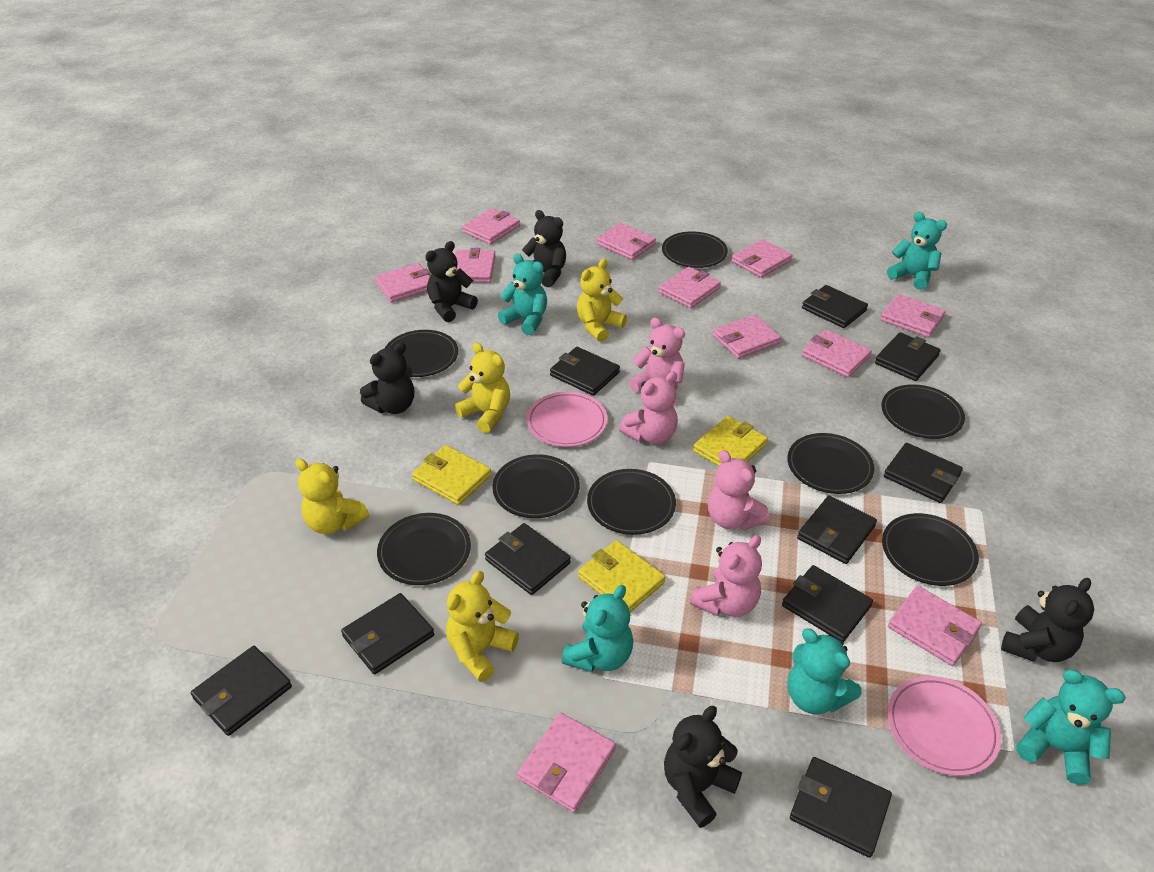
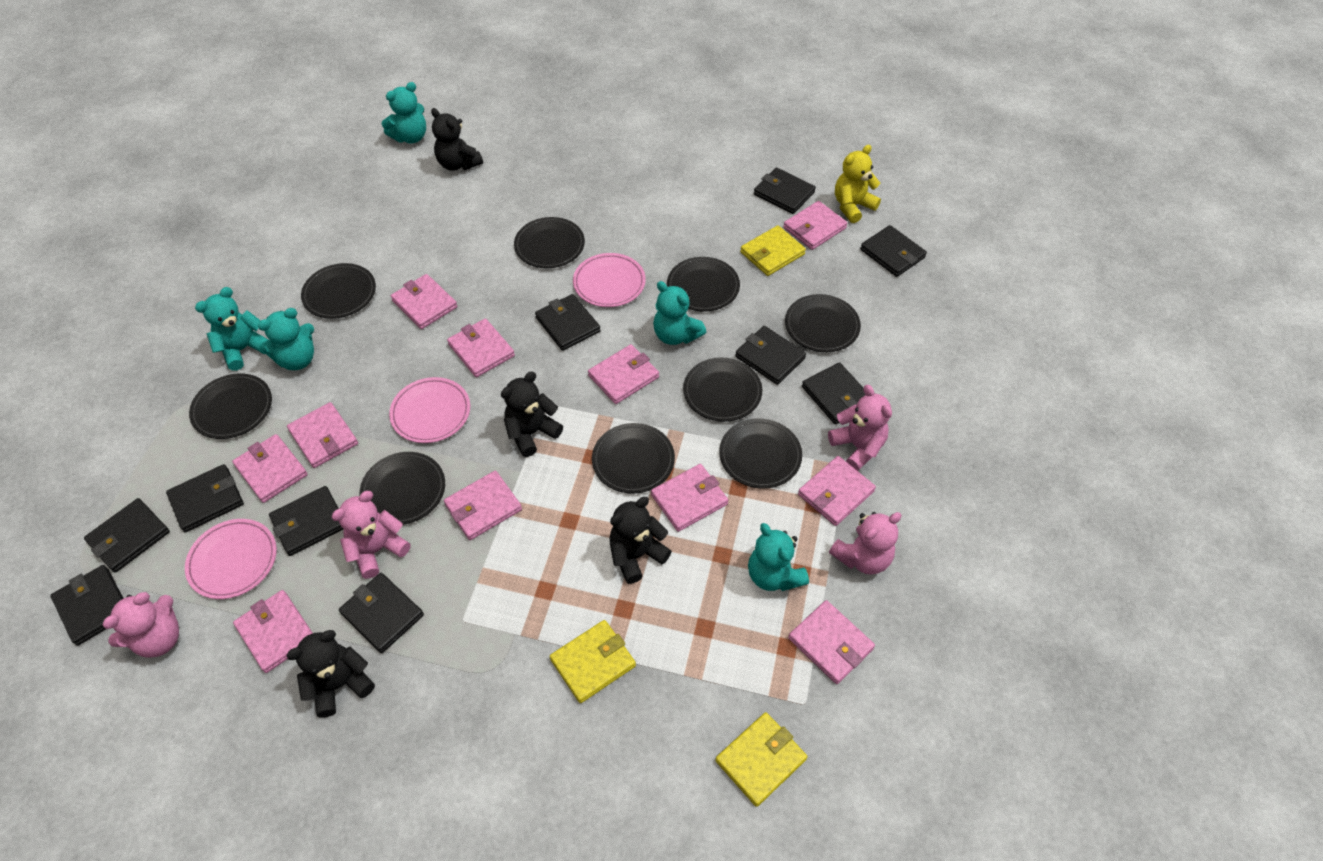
black plate: 8 -> 9
black teddy bear: 5 -> 4
pink plate: 2 -> 3
yellow teddy bear: 4 -> 1

